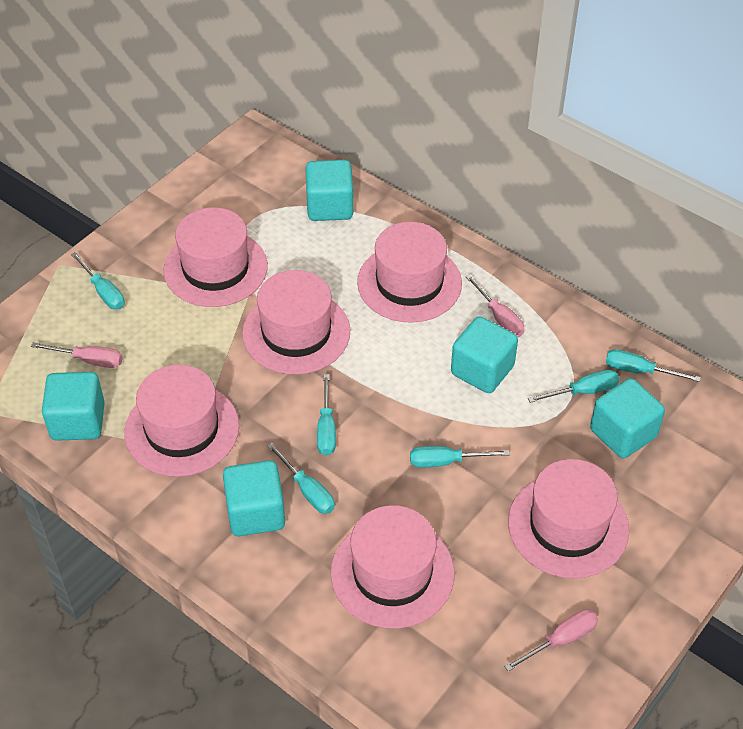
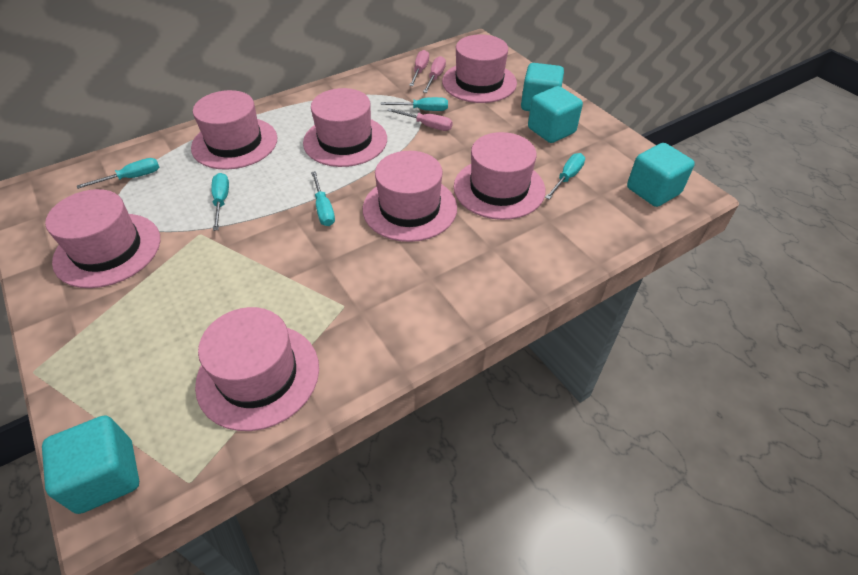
pink hat: 6 -> 7
turquoise cube: 5 -> 4
turquoise screwdriver: 6 -> 5

